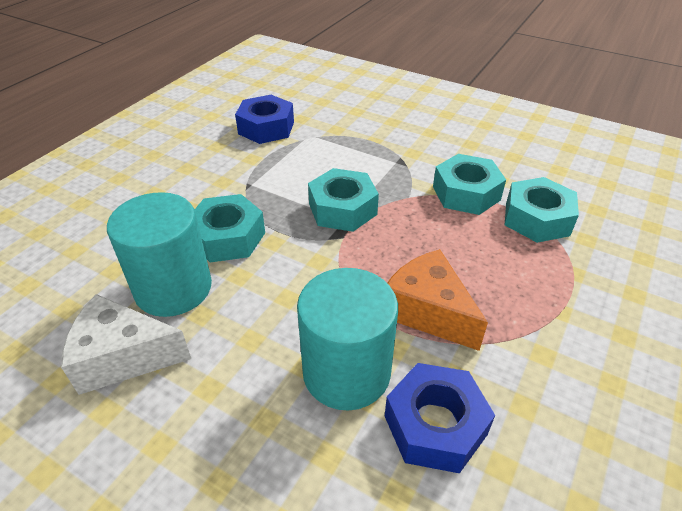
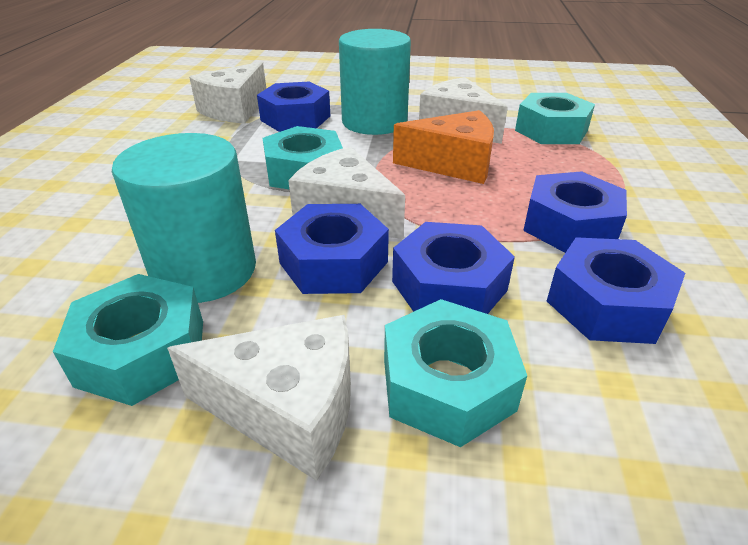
blue nut: 2 -> 5
white cheese: 1 -> 4

